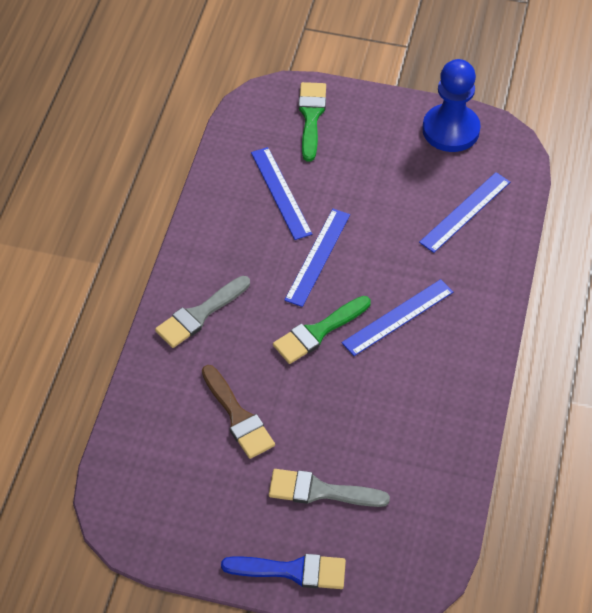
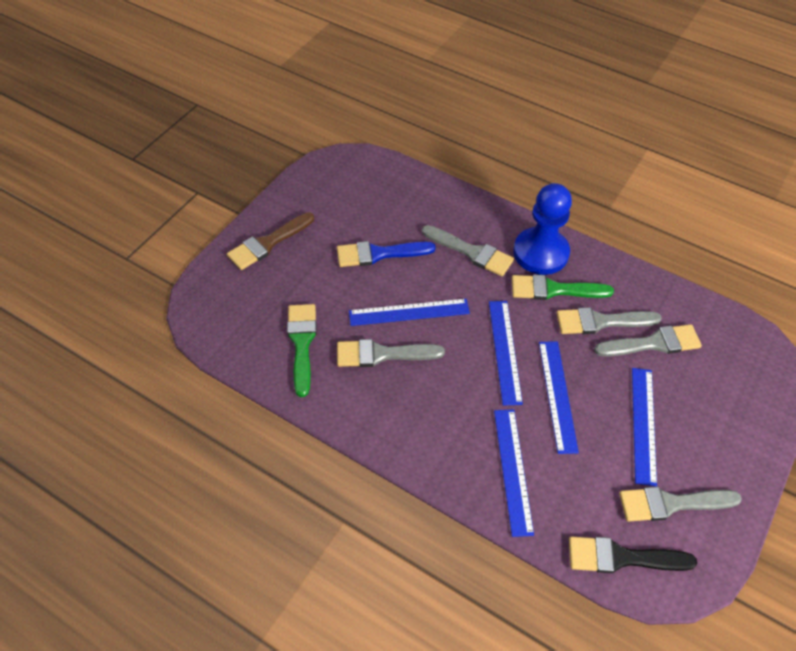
black brush: 0 -> 1
blue ruler: 4 -> 5
grey brush: 2 -> 5

